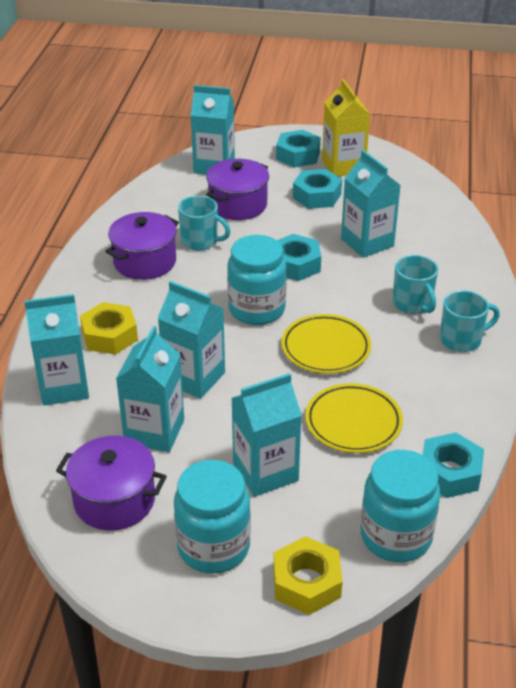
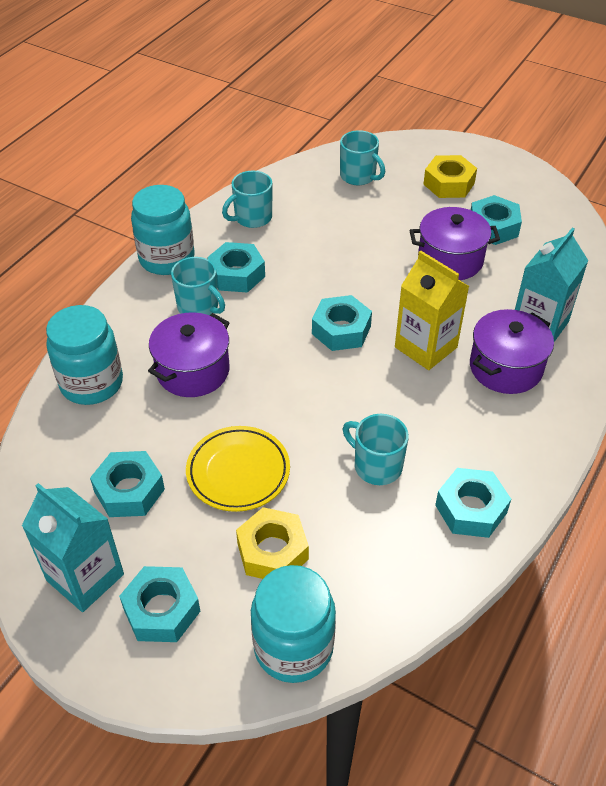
turquoise carton: 6 -> 2
turquoise mug: 3 -> 4
turquoise nut: 4 -> 6
yellow plate: 2 -> 1

